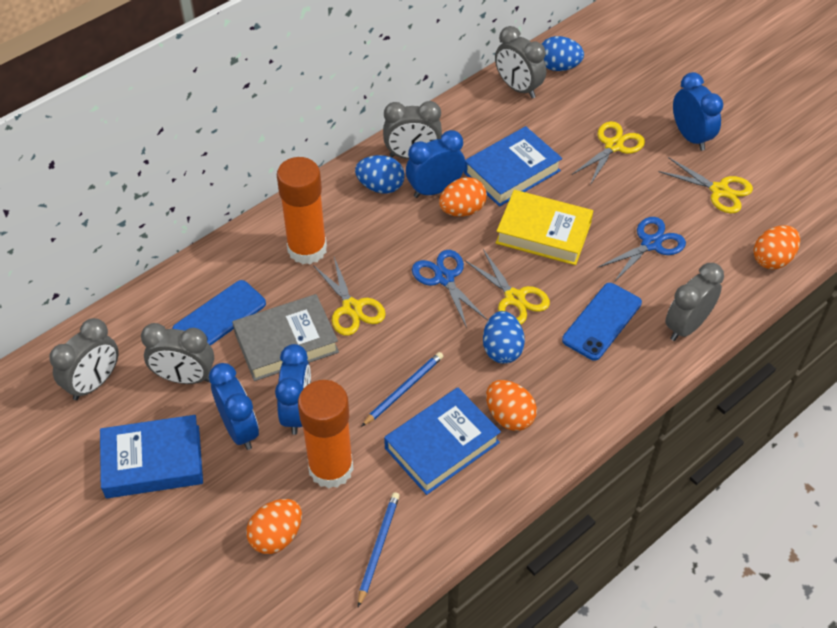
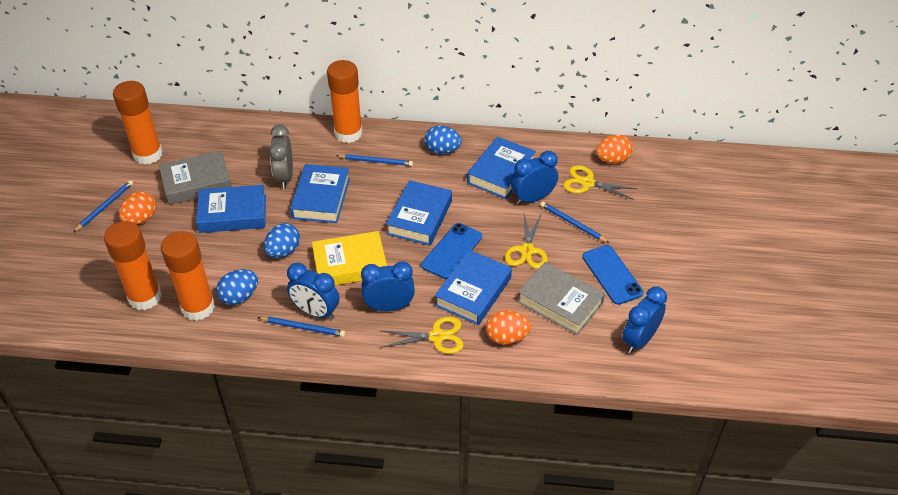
blue book: 3 -> 5
blue pencil: 2 -> 4
blue scissors: 2 -> 0
grey book: 1 -> 2
grey clock: 5 -> 1
orange egg: 4 -> 3
orange glue stick: 2 -> 4
yellow scissors: 4 -> 3

